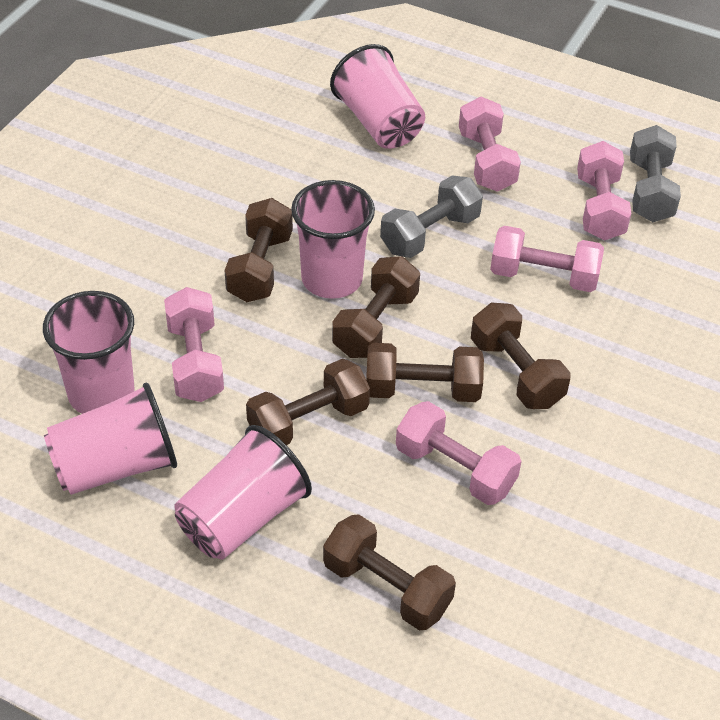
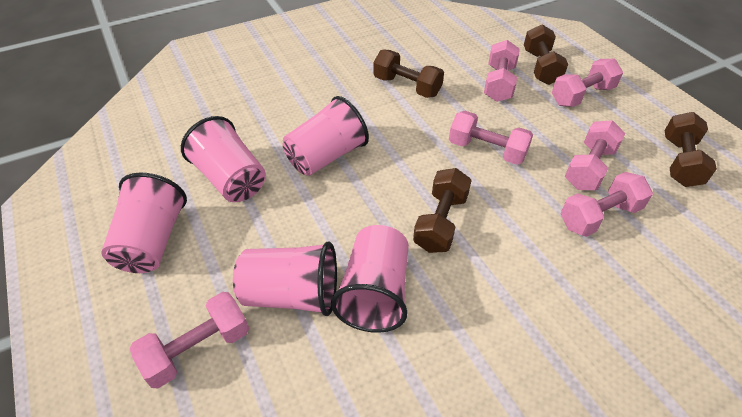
brown dumbbell: 6 -> 4
grey dumbbell: 2 -> 0
pink dumbbell: 5 -> 6

